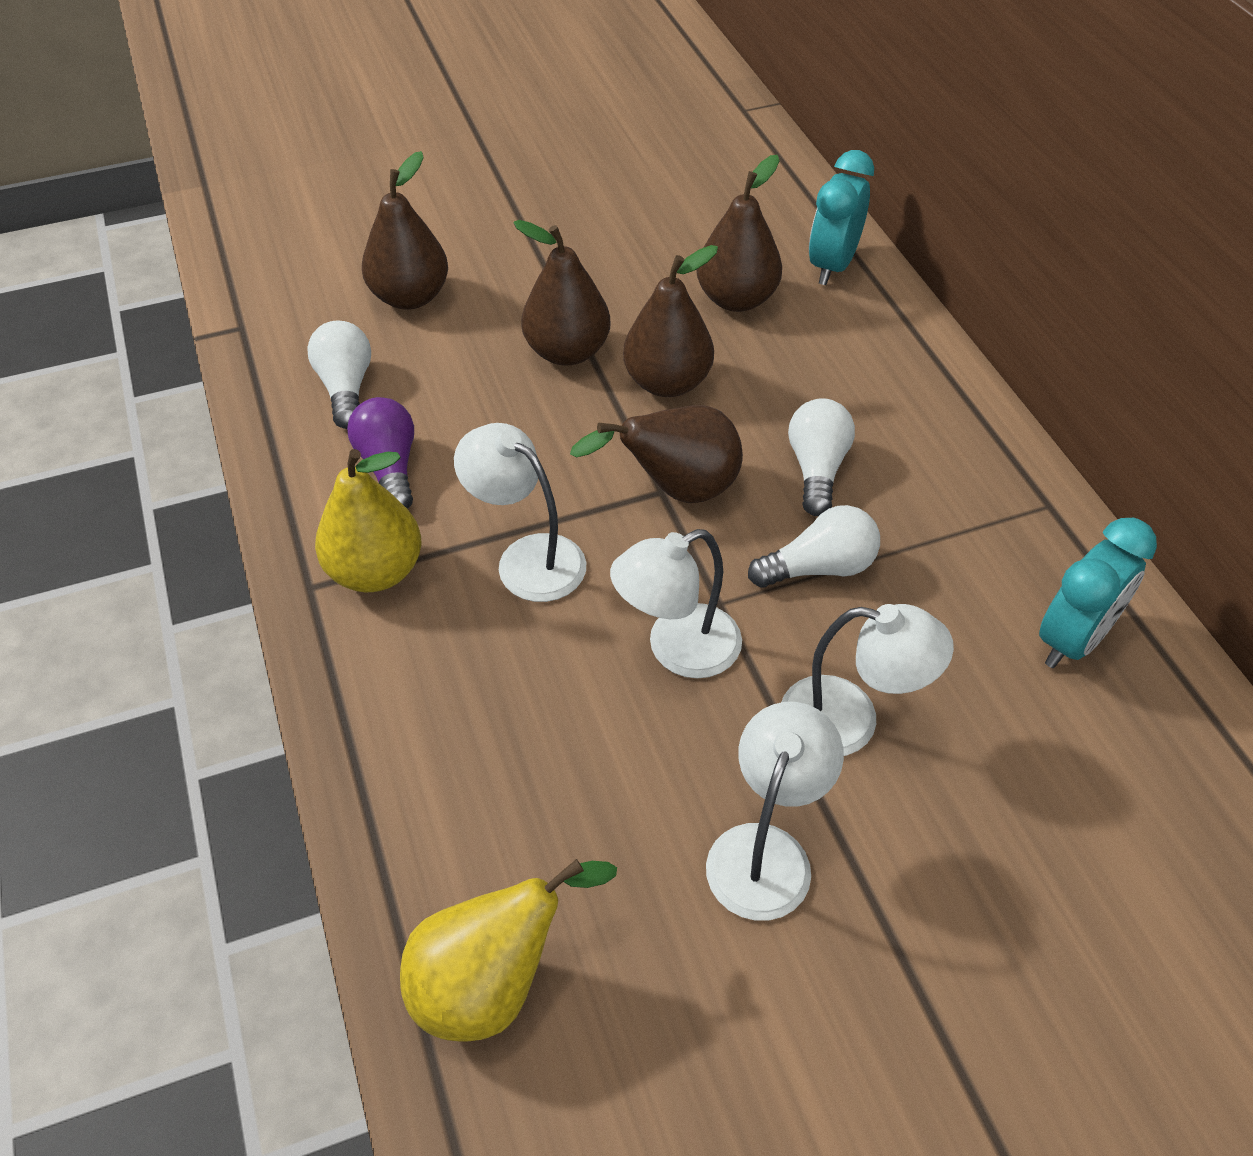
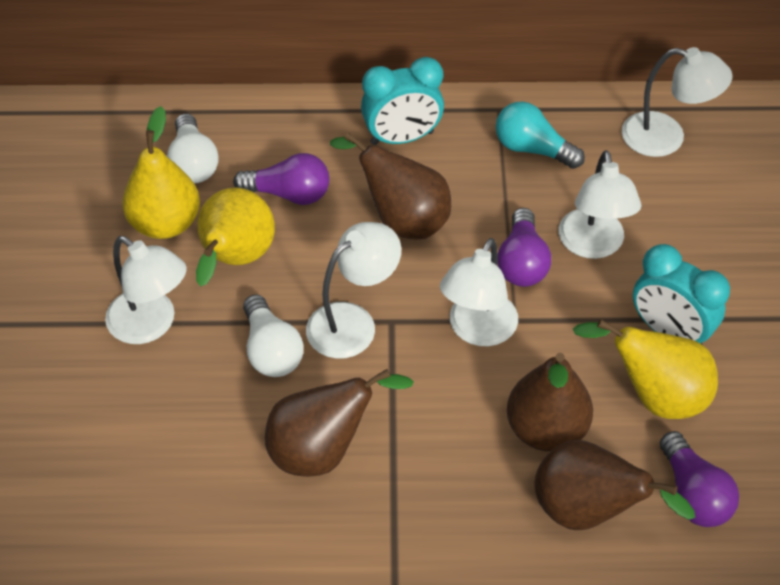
brown pear: 5 -> 4
purple light bulb: 1 -> 3
turquoise light bulb: 0 -> 1
white lamp: 4 -> 5
white light bulb: 3 -> 2
yellow pear: 2 -> 3

